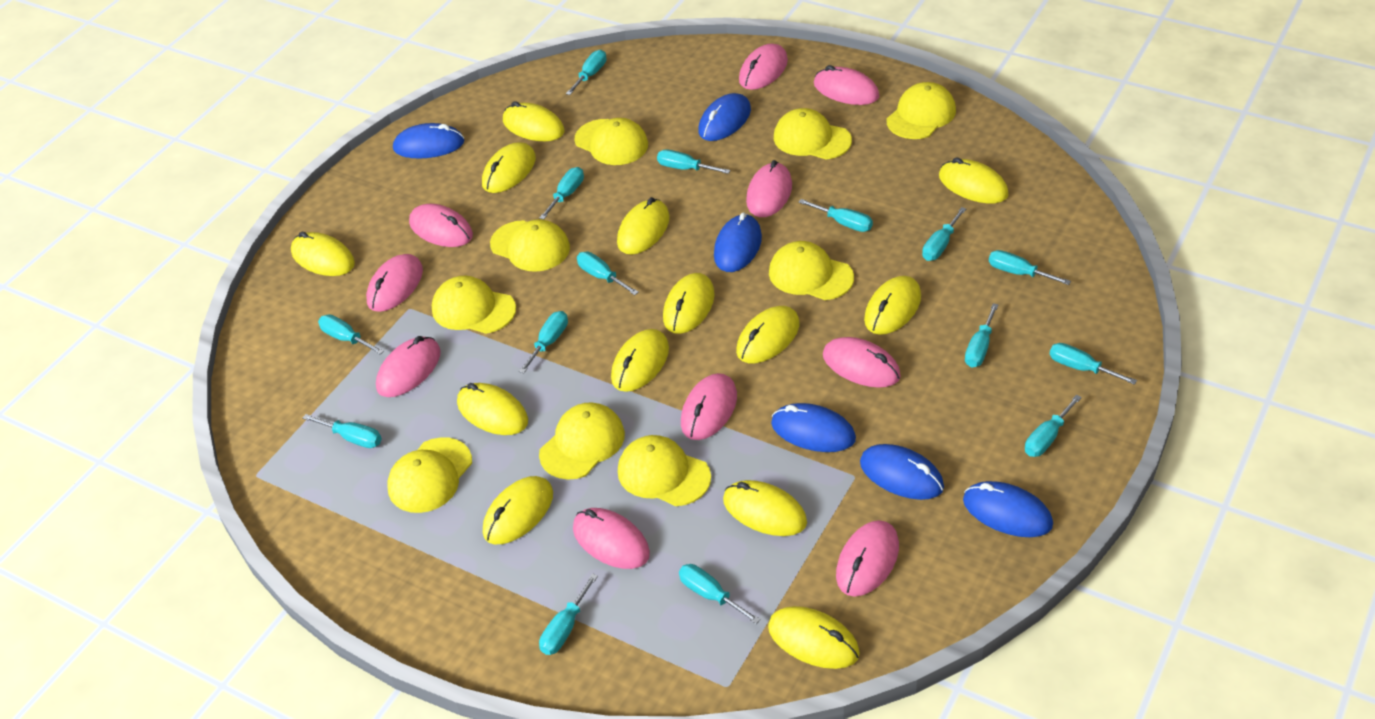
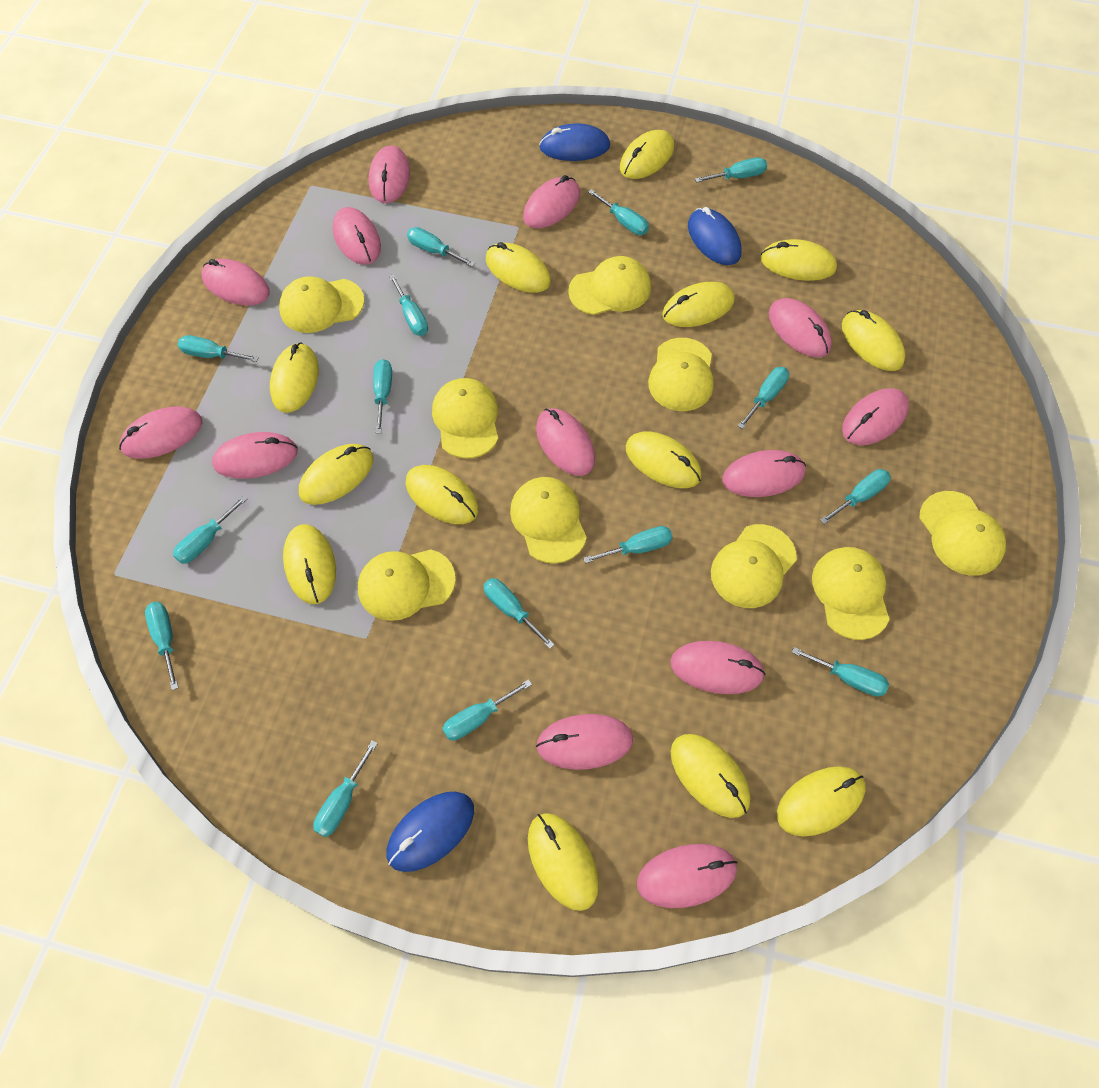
blue mouse: 6 -> 3
pink mouse: 10 -> 13

